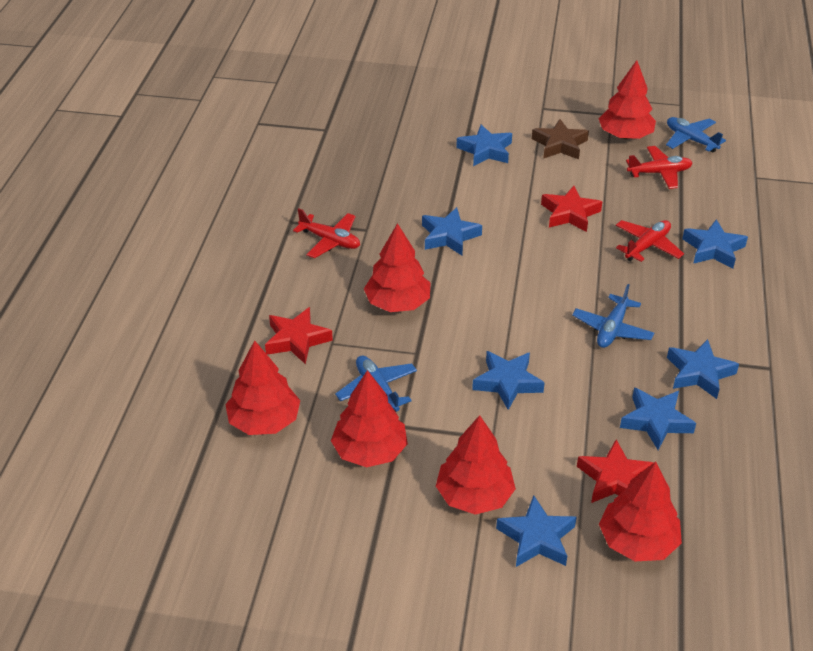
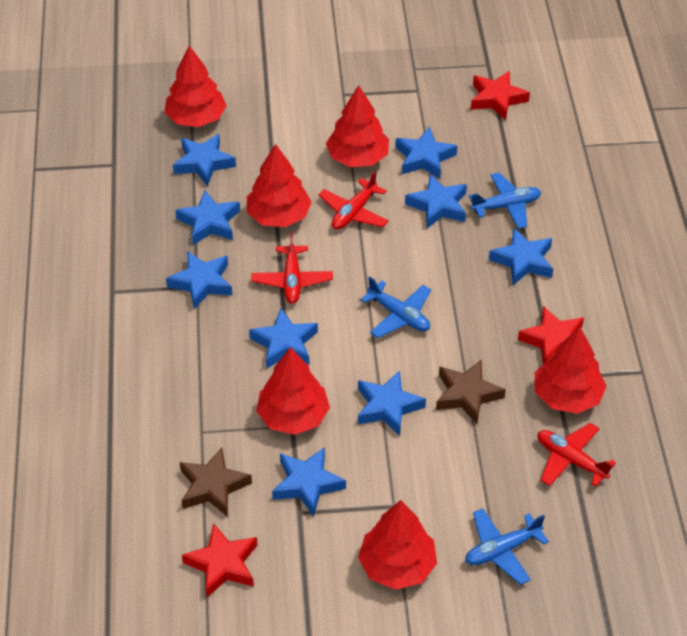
blue star: 7 -> 9
brown star: 1 -> 2

